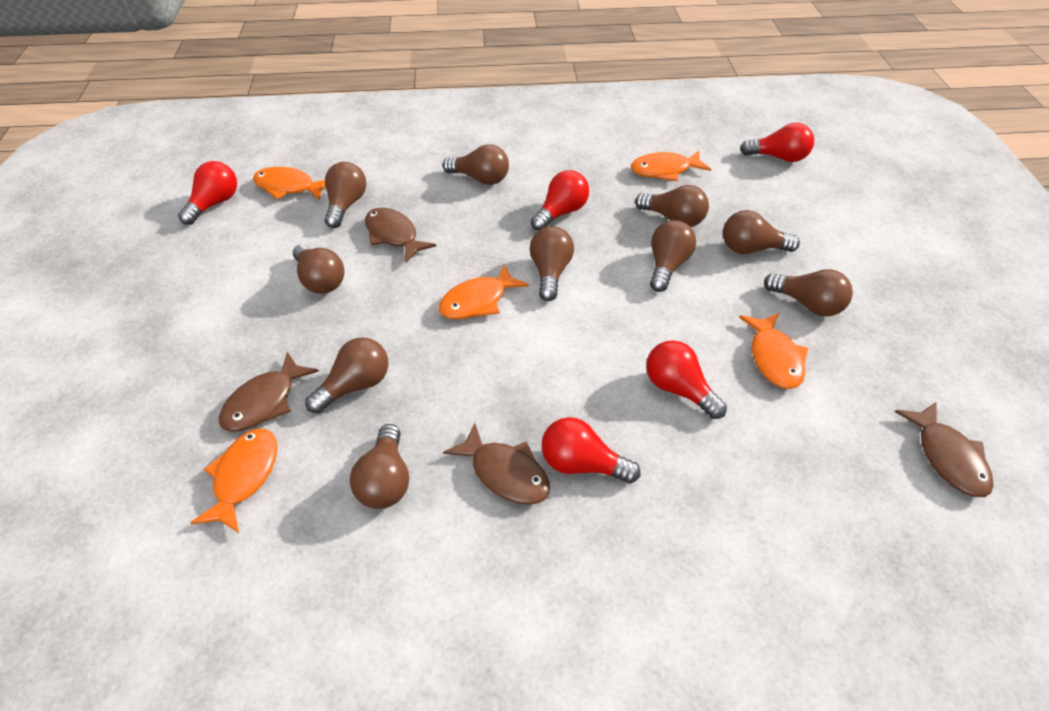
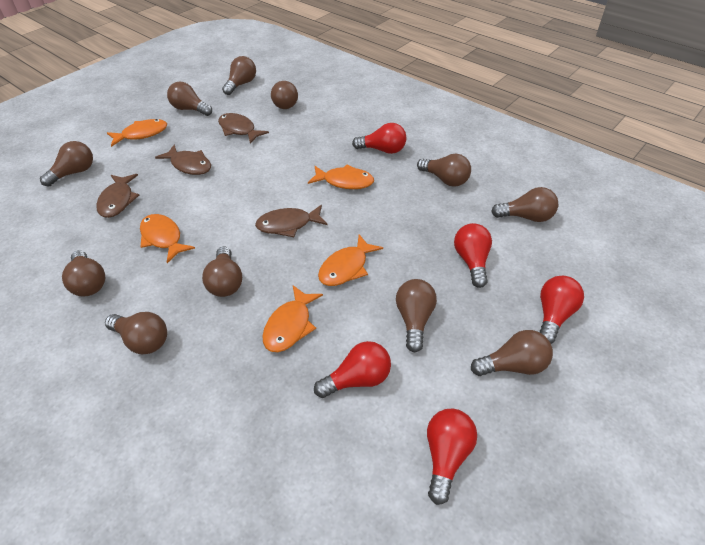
brown light bulb: 10 -> 11

